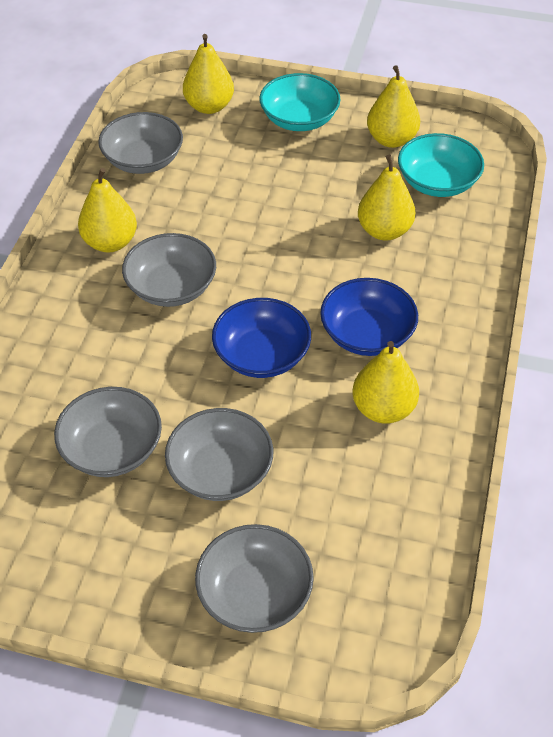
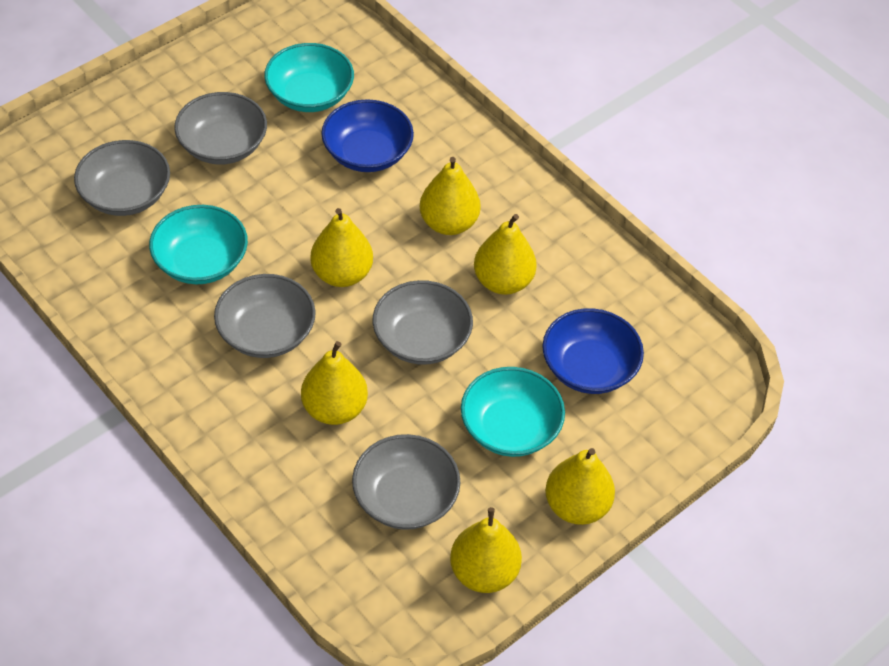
turquoise bowl: 2 -> 3
yellow pear: 5 -> 6

